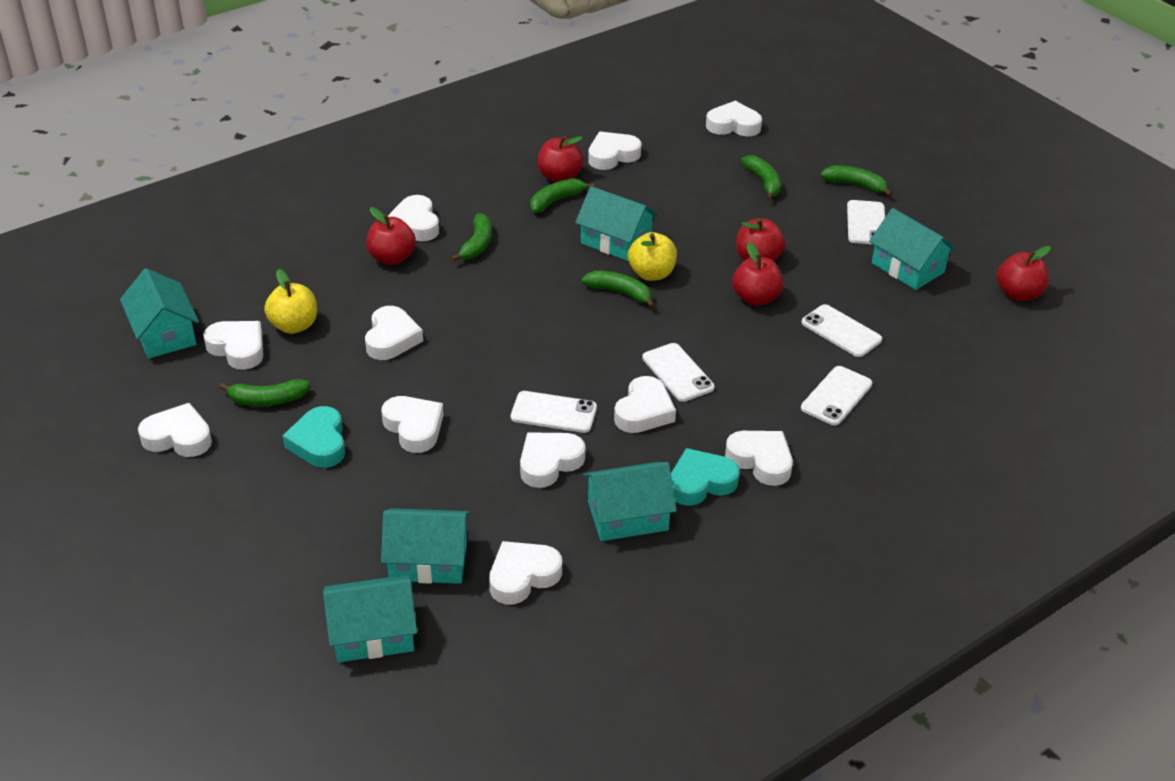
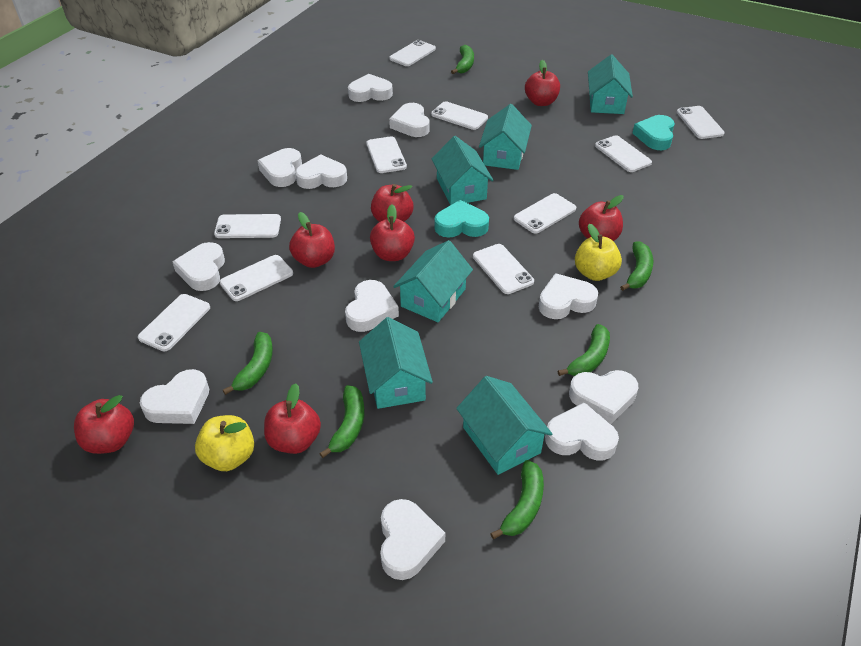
red apple: 5 -> 7
white phone: 5 -> 10

